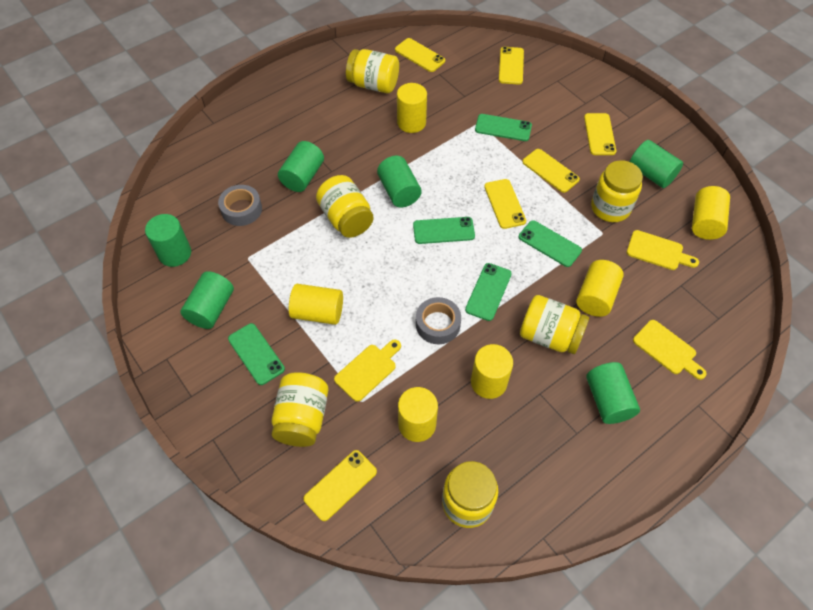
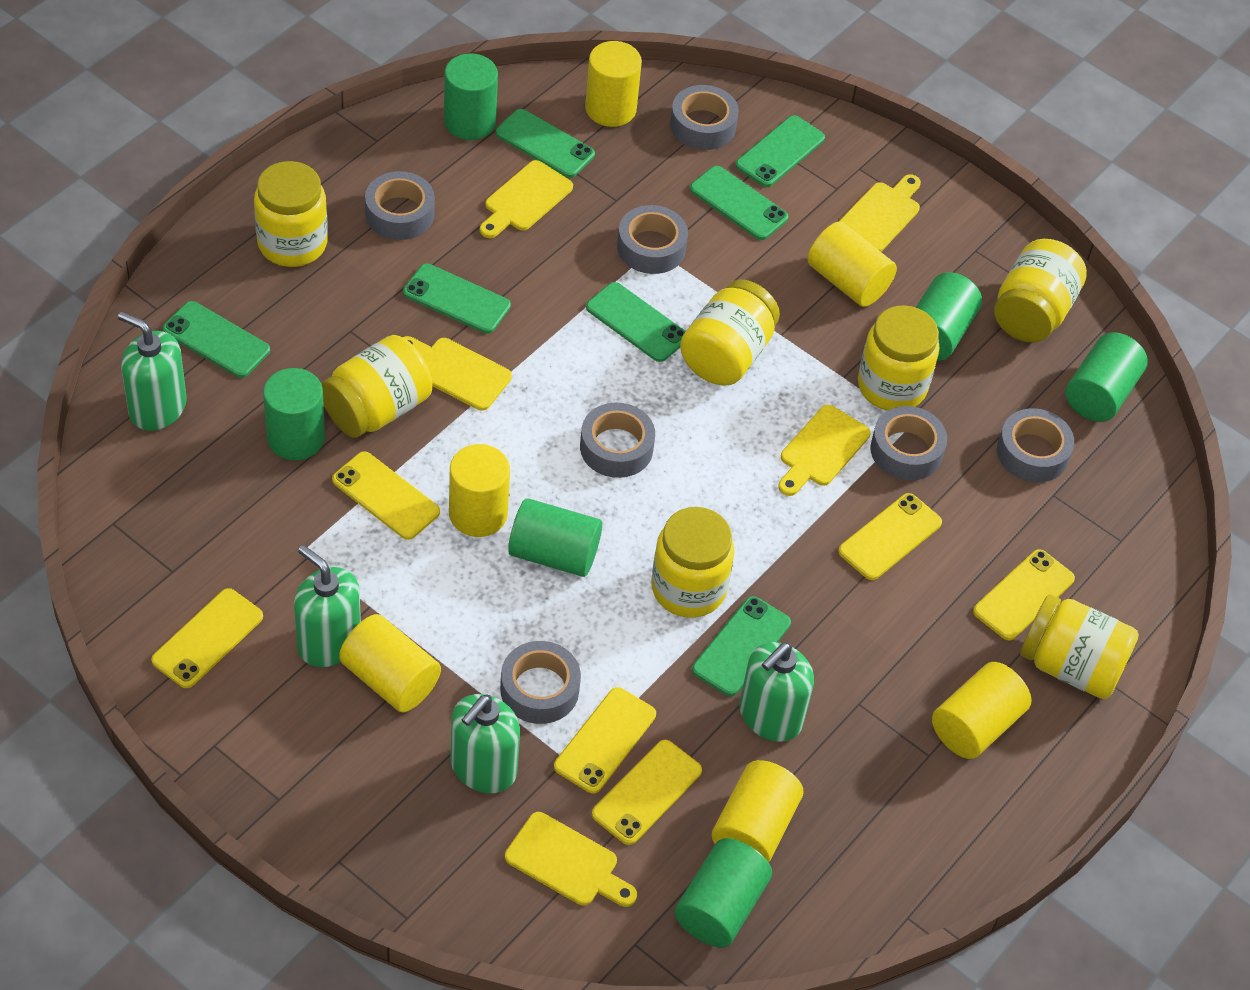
green phone: 5 -> 7
green soap dispenser: 0 -> 4
grey tape: 2 -> 7
yellow cutting board: 3 -> 5
yellow jar: 6 -> 7

